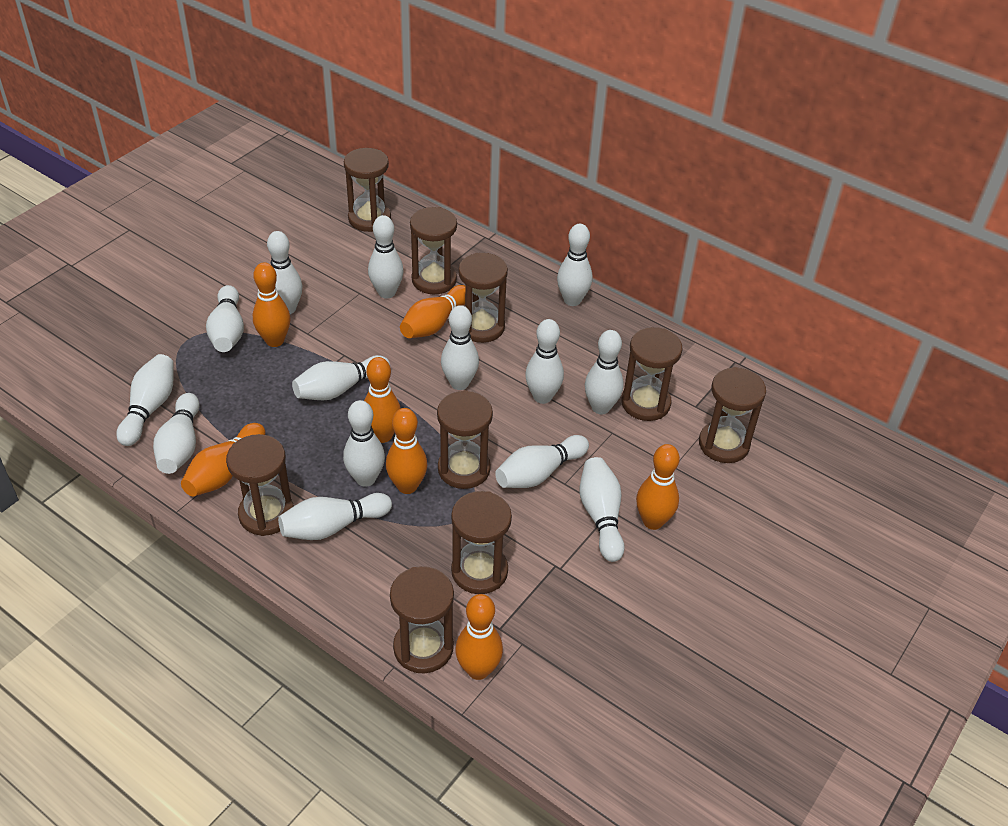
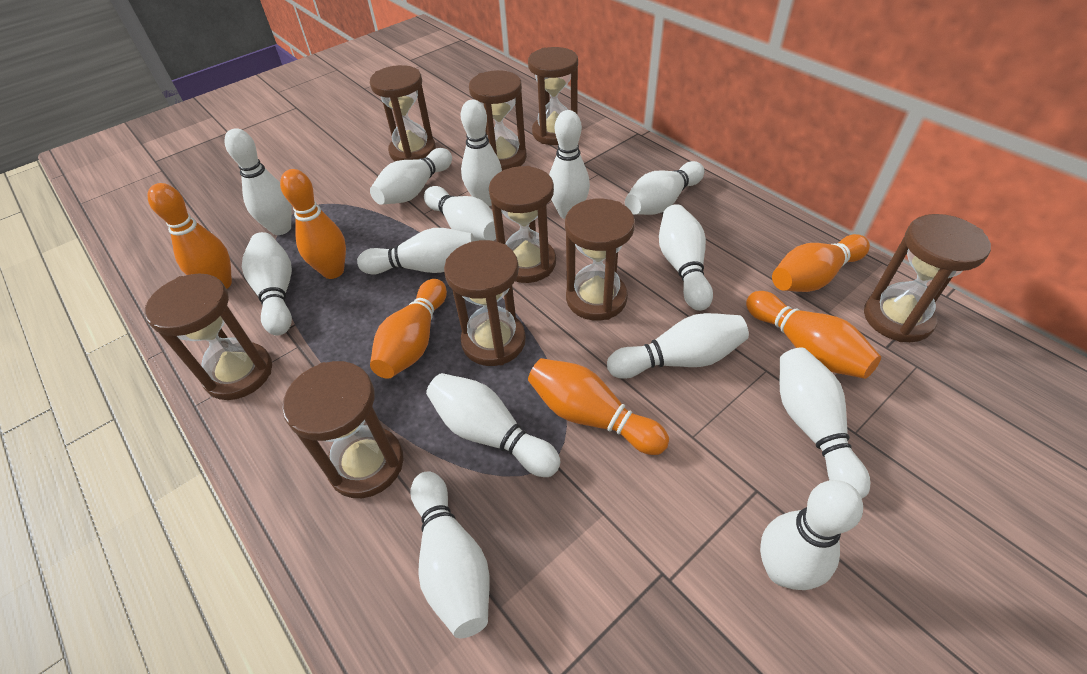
orange bowling pin: 7 -> 6

